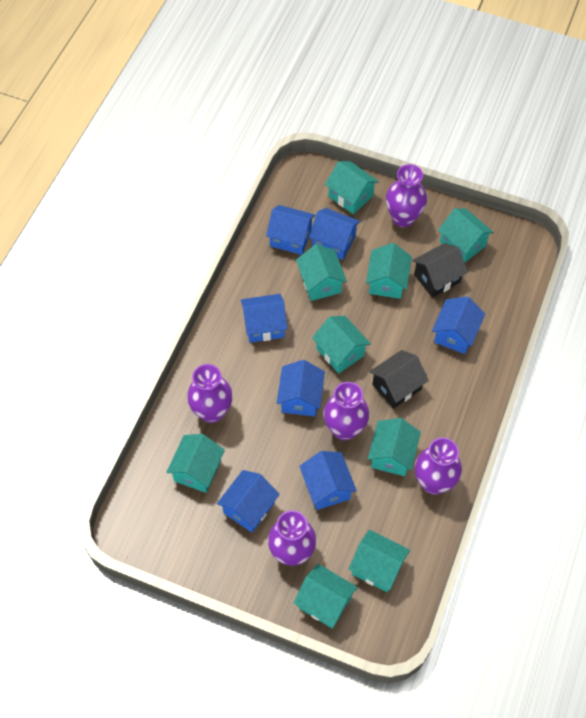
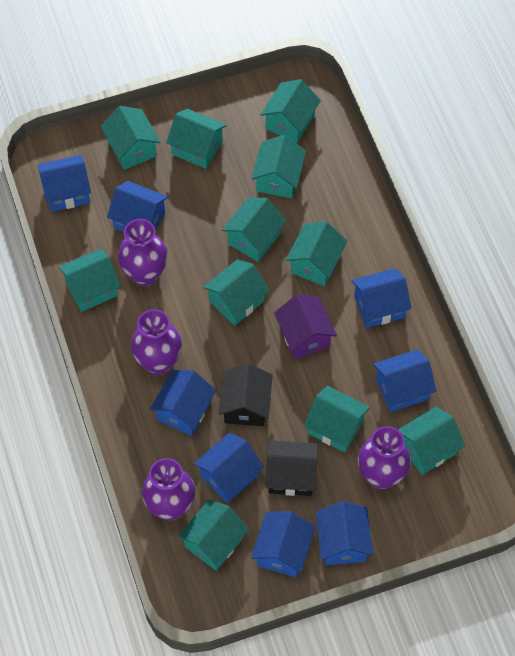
blue house: 7 -> 8
purple house: 0 -> 1
purple vase: 5 -> 4
turquoise house: 9 -> 11

